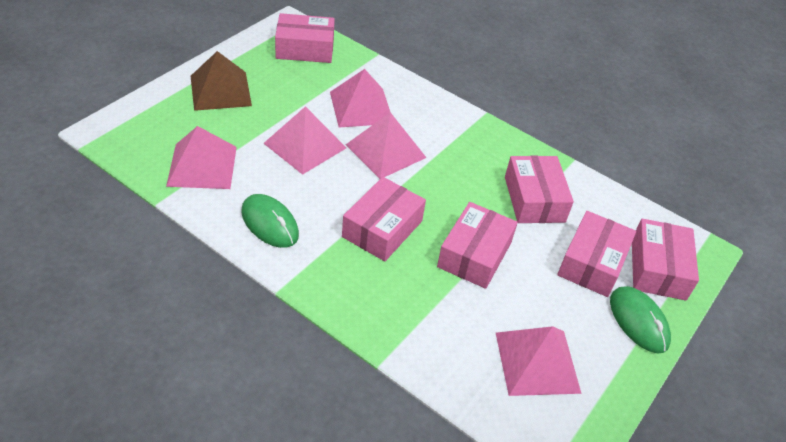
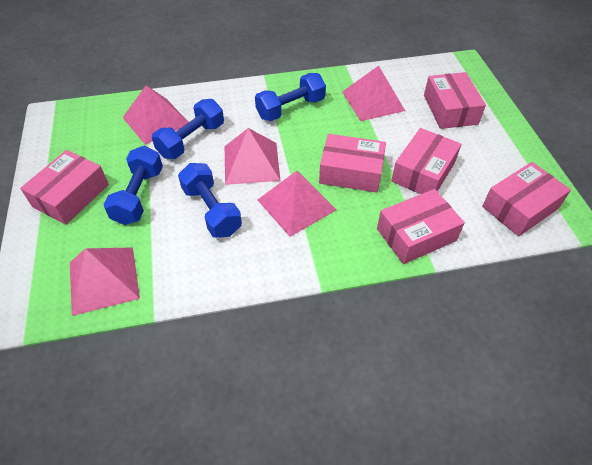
blue dumbbell: 0 -> 4
brown pyramid: 1 -> 0
green mouse: 2 -> 0

